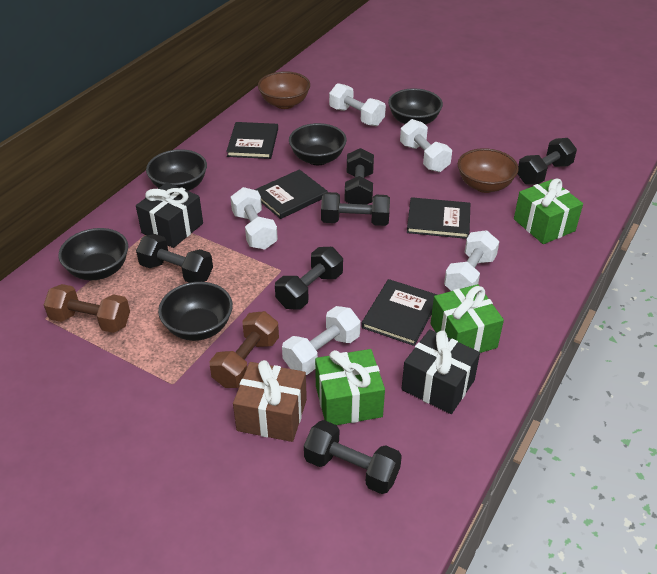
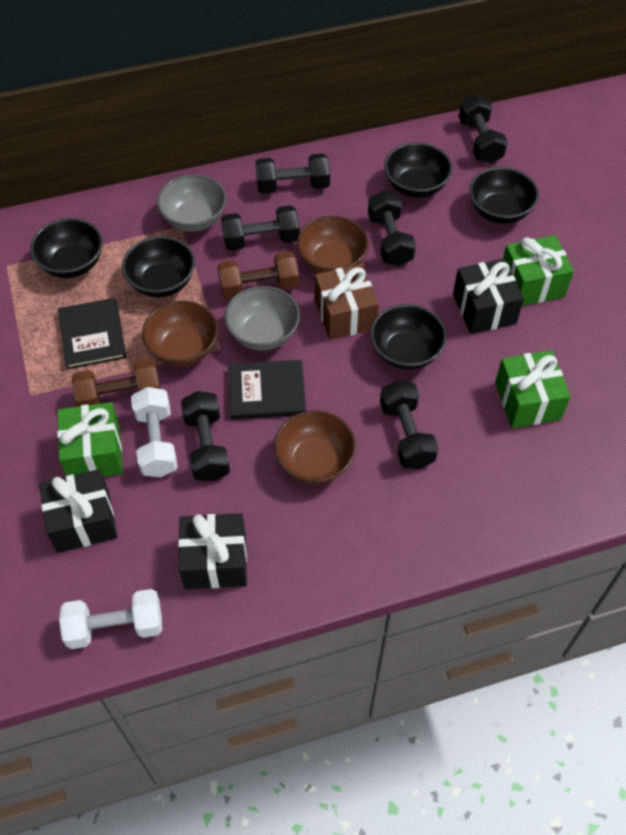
black book: 4 -> 2
black gift: 2 -> 3
brown bowl: 2 -> 3
grey bowl: 0 -> 2
white dumbbell: 5 -> 2

